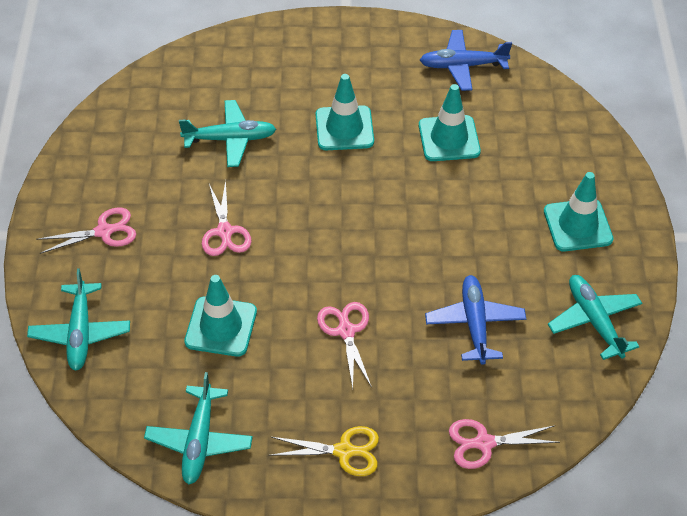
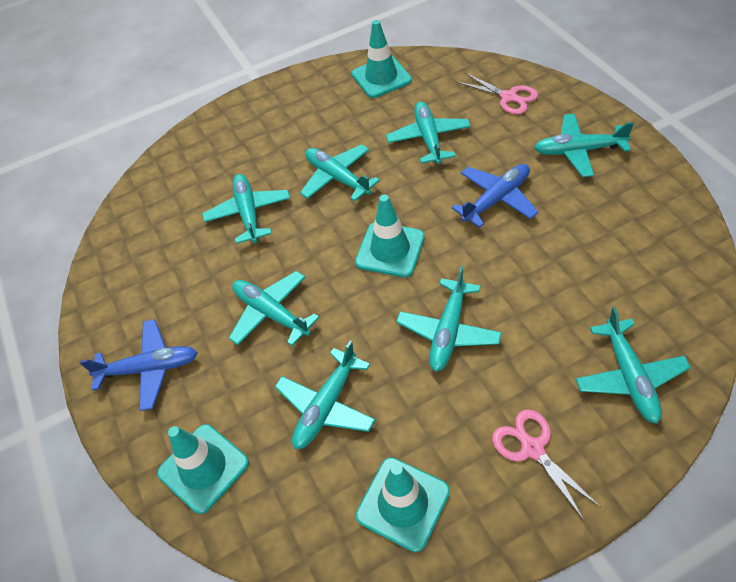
pink scissors: 4 -> 2
turquoise plane: 4 -> 8
yellow scissors: 1 -> 0

